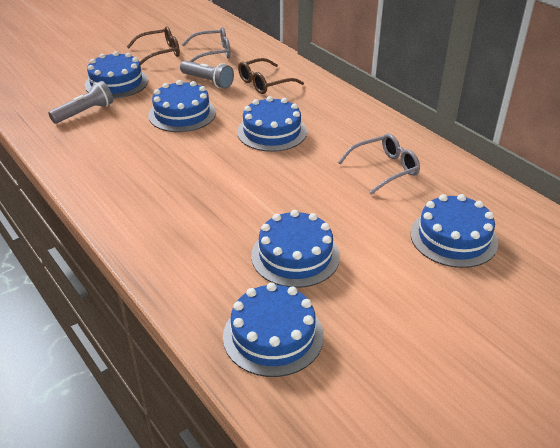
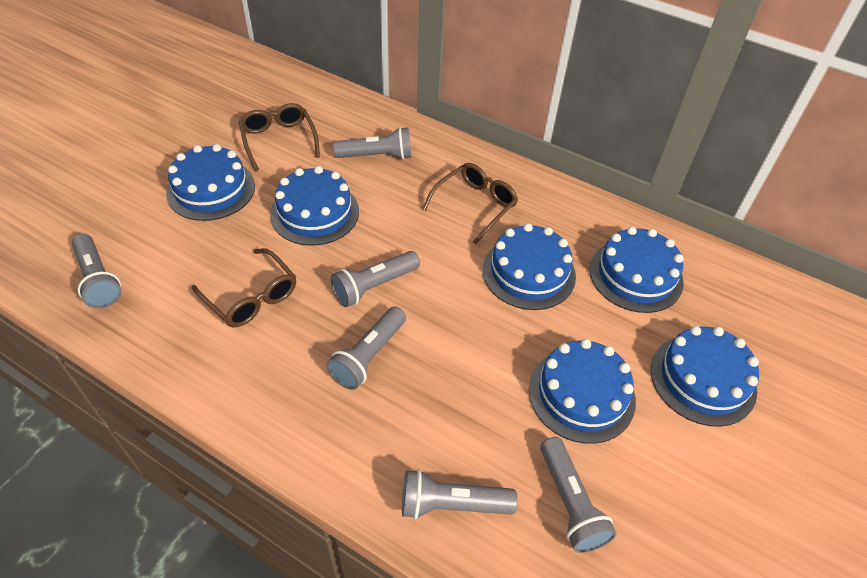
brown glasses: 2 -> 3
grey flashlight: 2 -> 6
grey glasses: 2 -> 0

